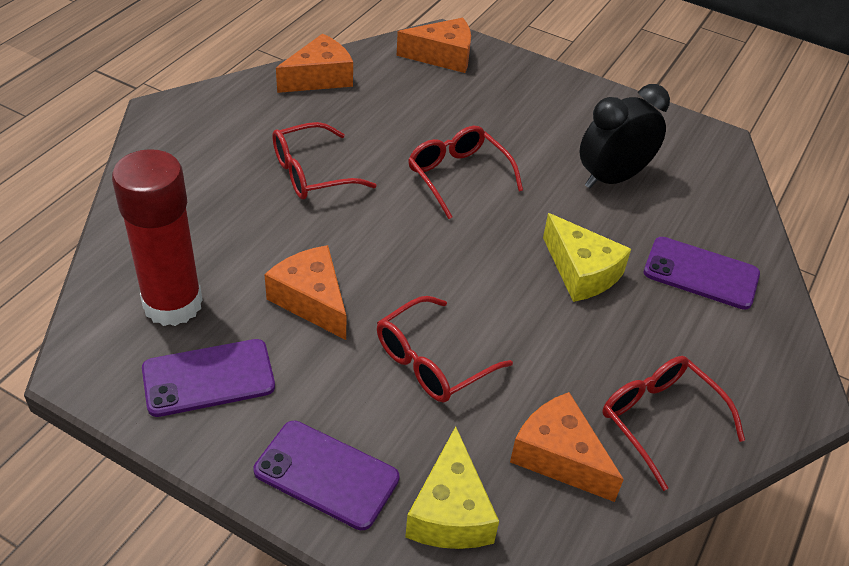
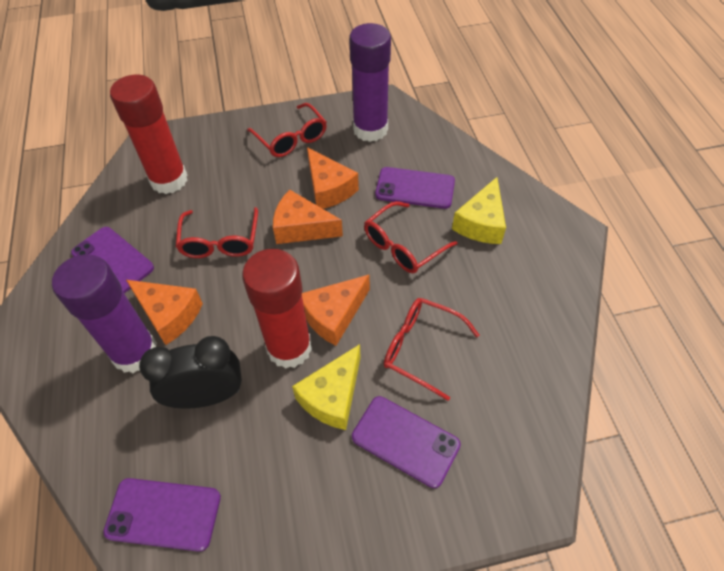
purple glue stick: 0 -> 2
purple phone: 3 -> 4
red glue stick: 1 -> 2

